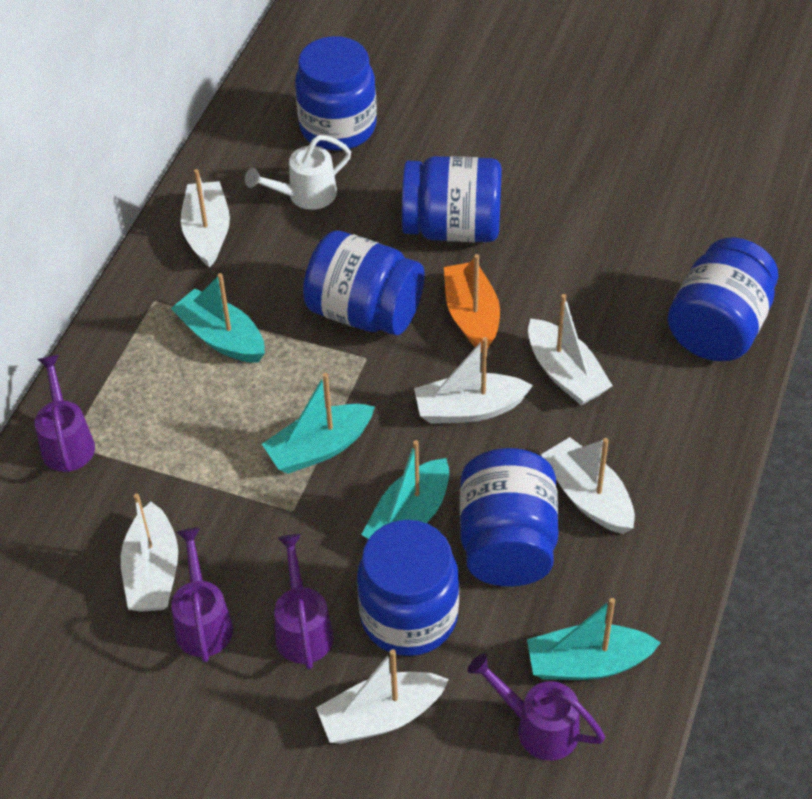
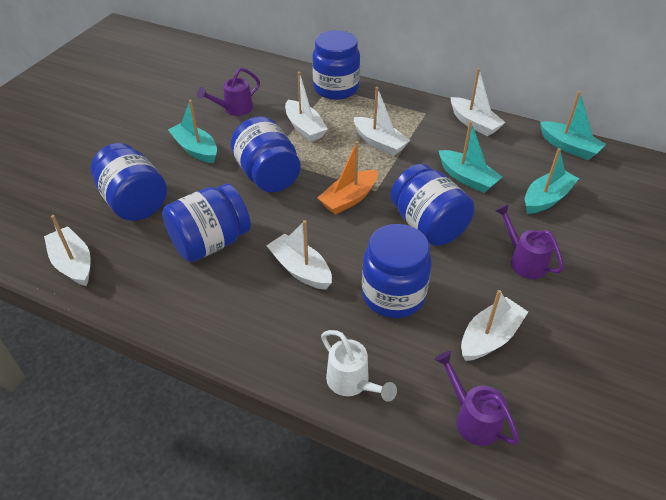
purple watering can: 4 -> 3

